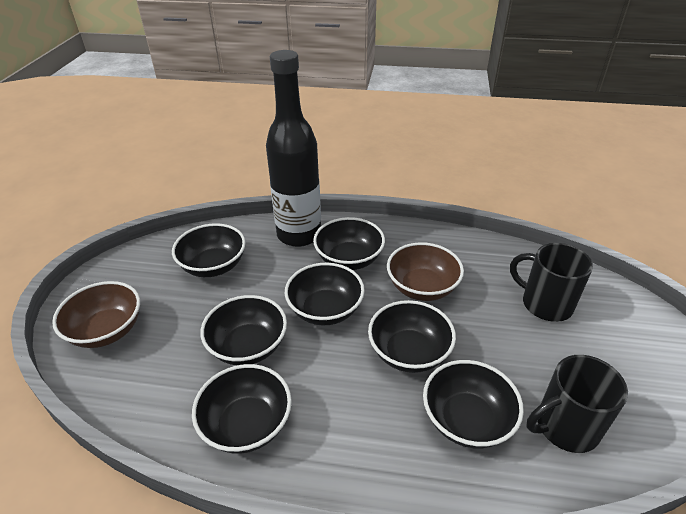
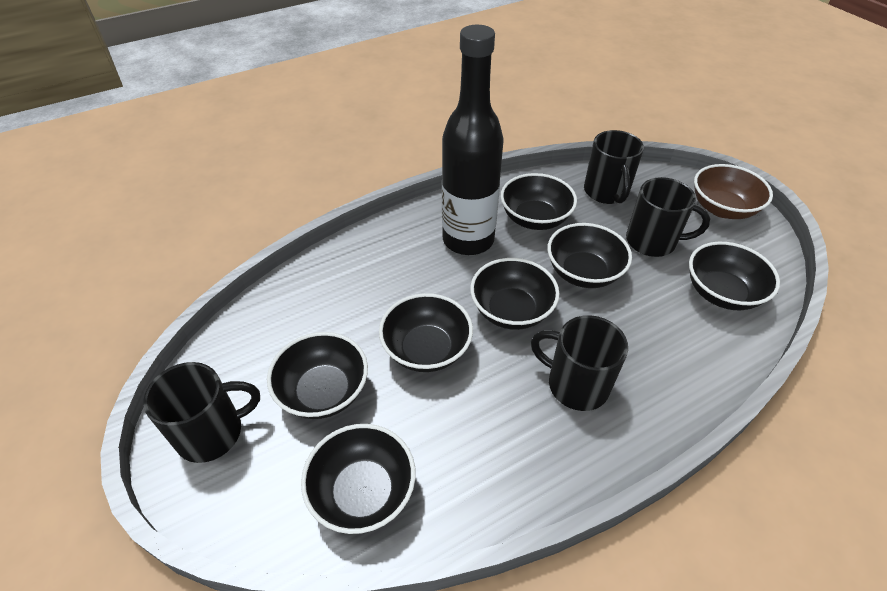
black mug: 2 -> 4
brown bowl: 2 -> 1

